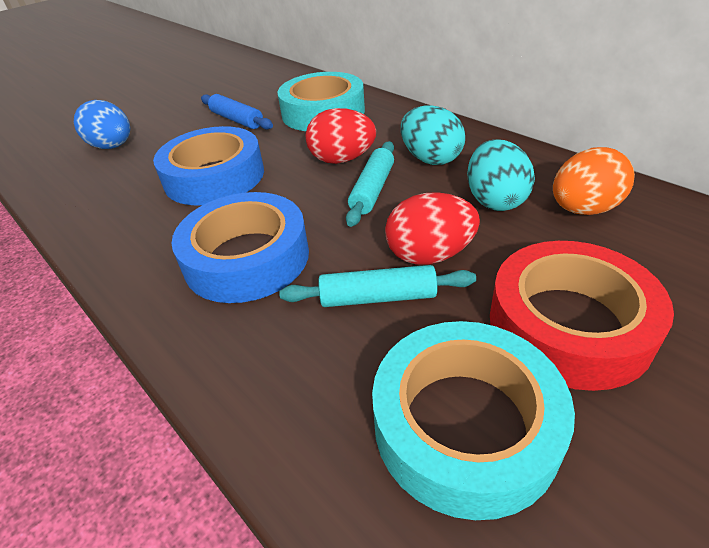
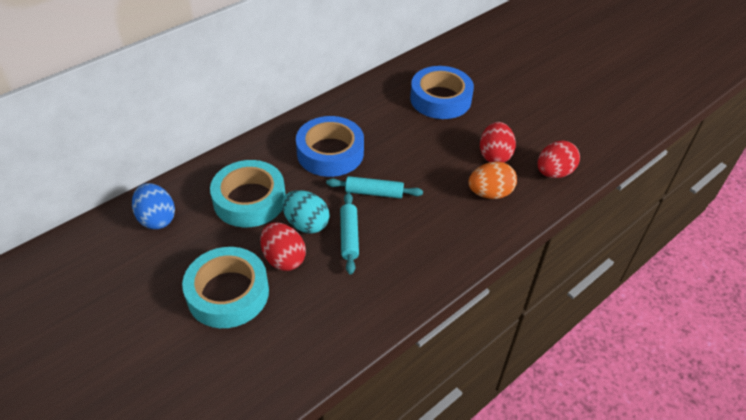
blue rolling pin: 1 -> 0
red egg: 2 -> 3
red tape: 1 -> 0
turquoise egg: 2 -> 1

